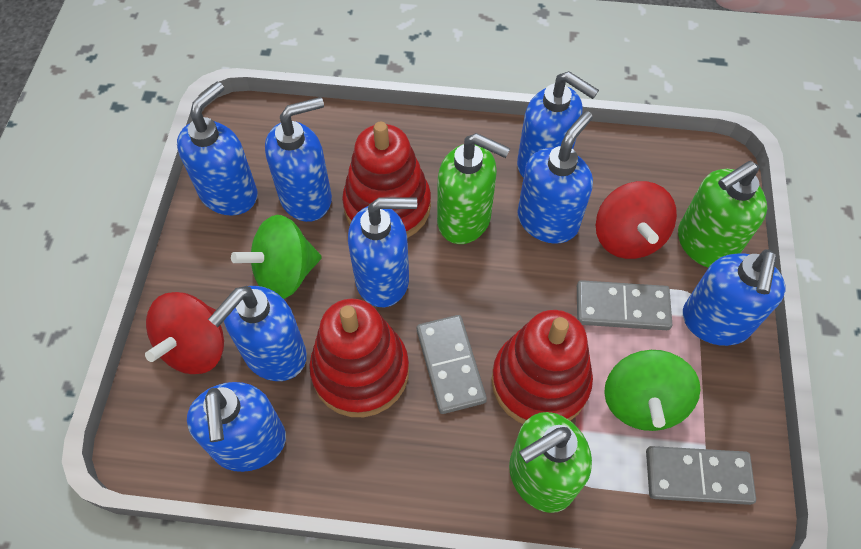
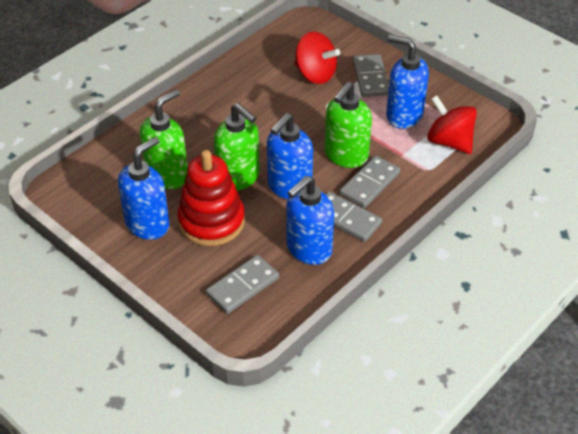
blue soap dispenser: 8 -> 4
green spinning top: 2 -> 0
grey domino: 3 -> 4
red stacking toy: 3 -> 1

